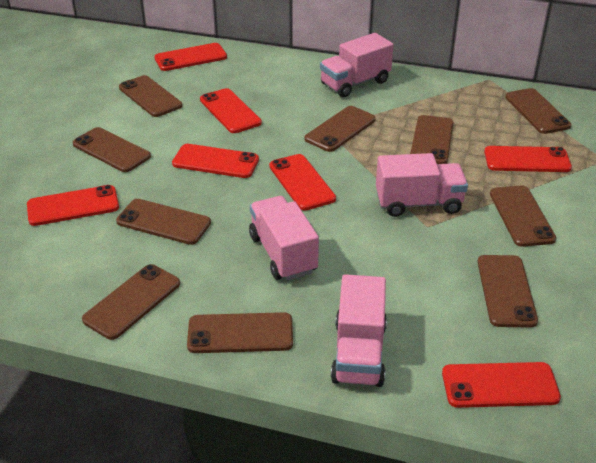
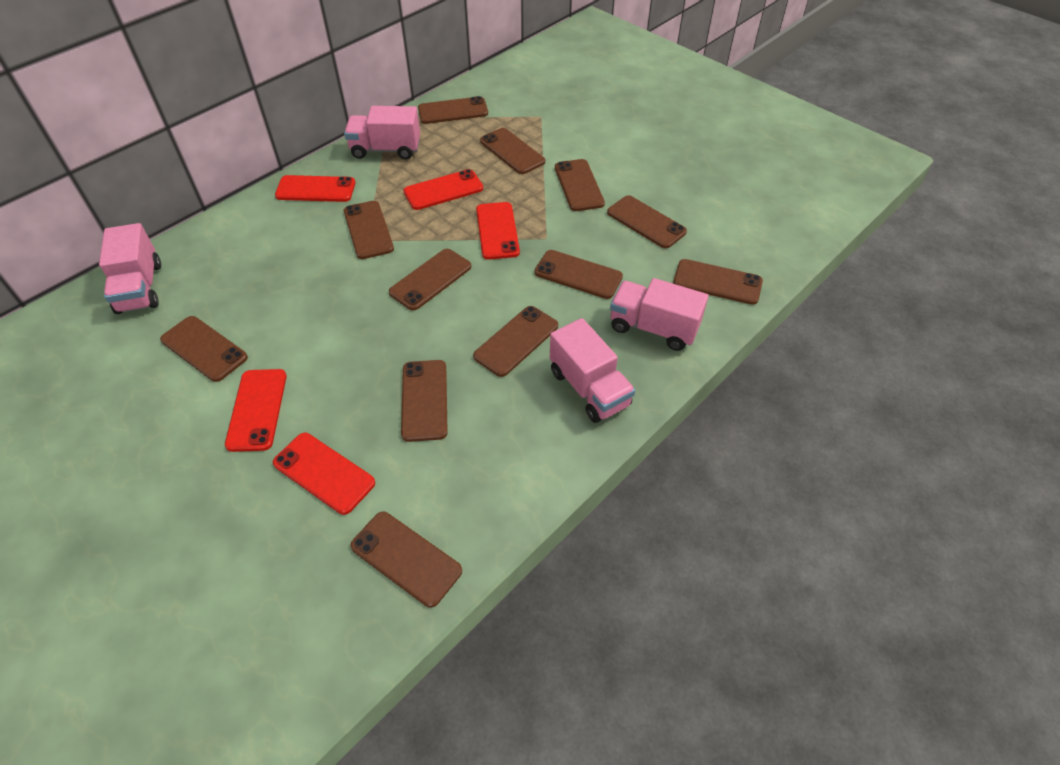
brown phone: 10 -> 12
red phone: 7 -> 5

